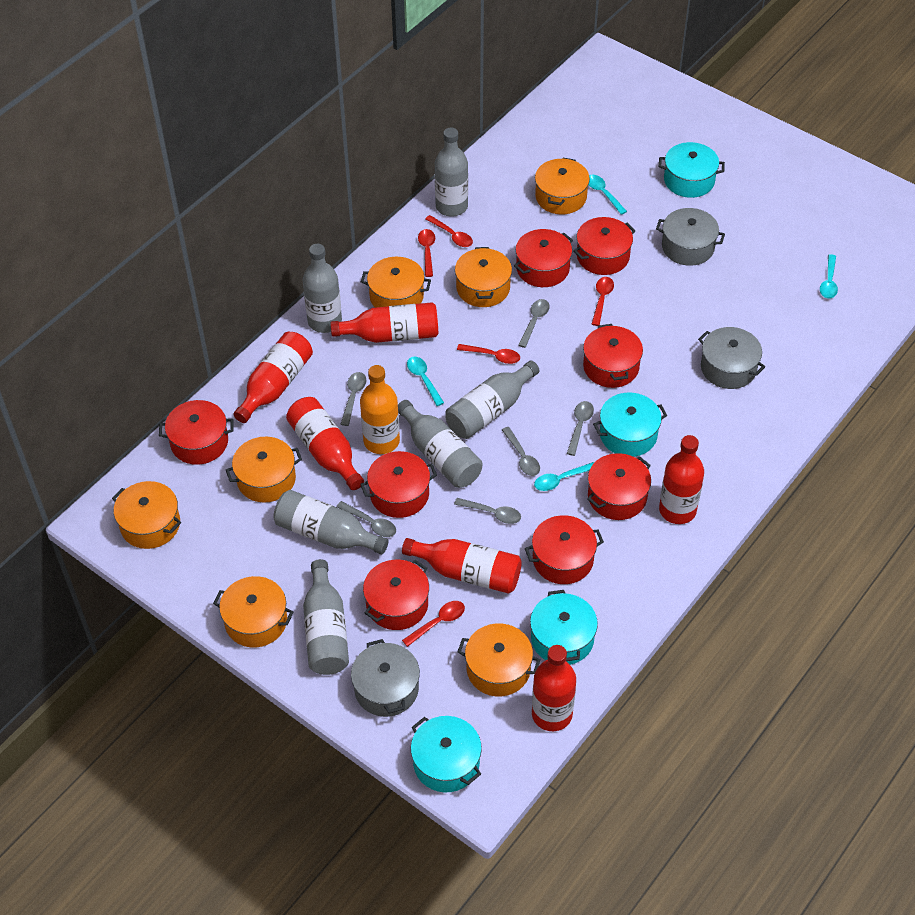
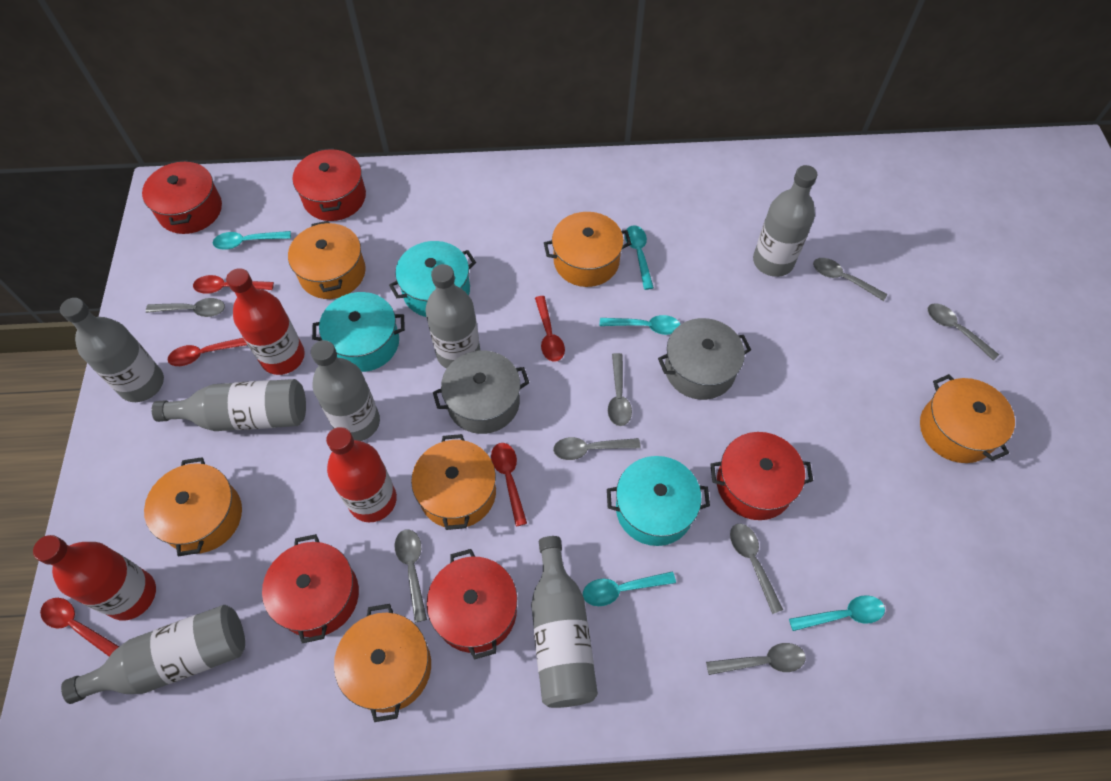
grey bottle: 6 -> 7
grey pot: 3 -> 2
grey spoon: 6 -> 8
orange bottle: 1 -> 0
orange pot: 7 -> 6
red bottle: 6 -> 3
red pot: 8 -> 5
turquoise pot: 4 -> 3
turquoise spoon: 4 -> 5

